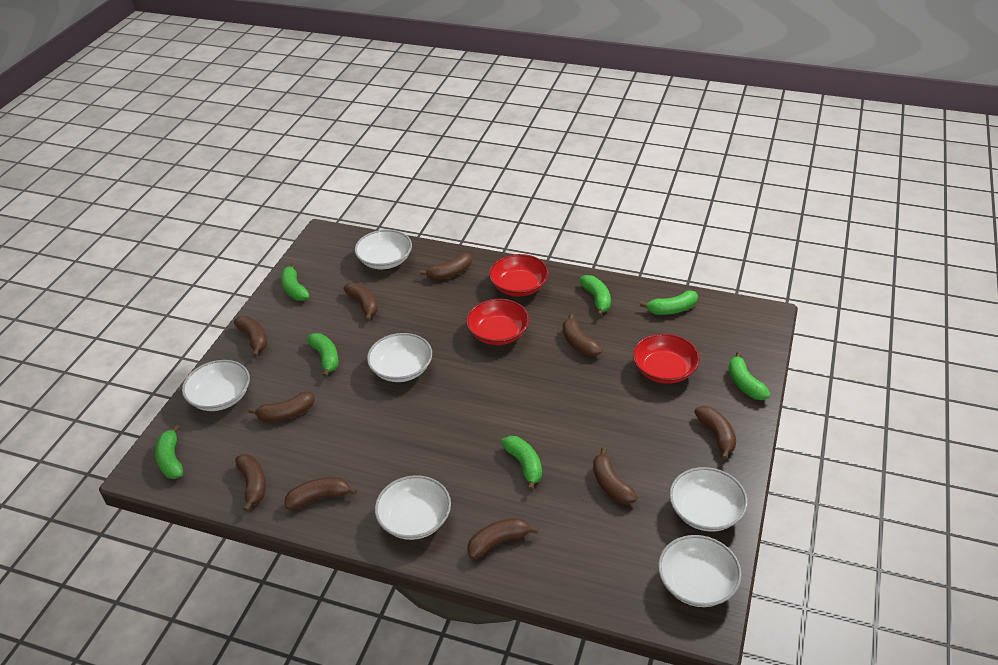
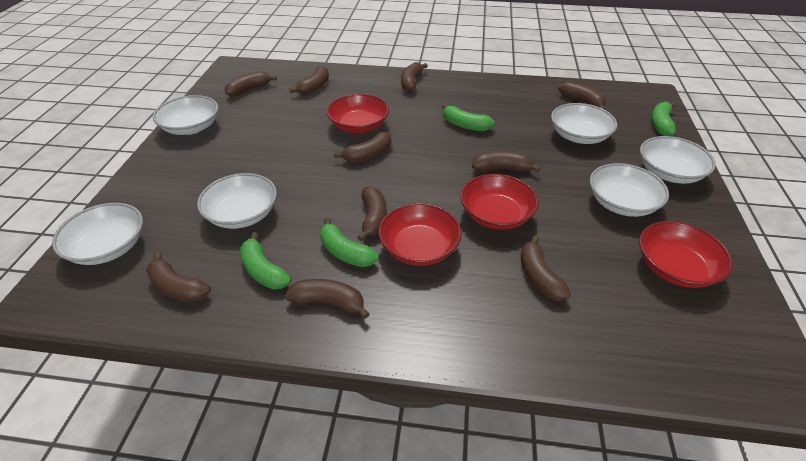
green banana: 7 -> 4
red bowl: 3 -> 4

